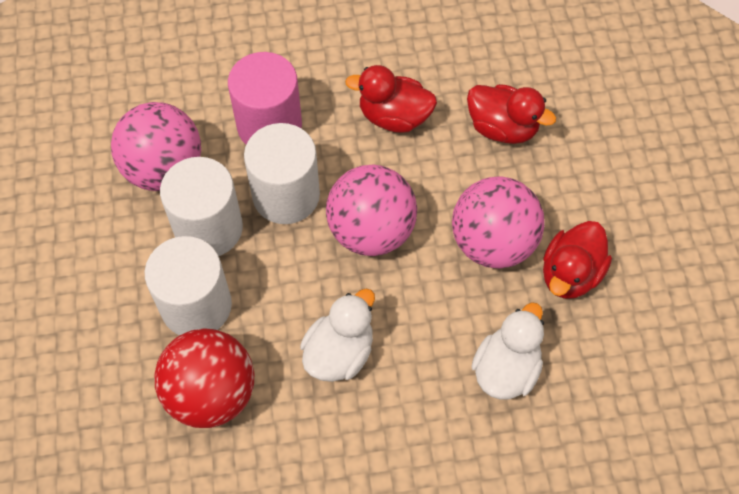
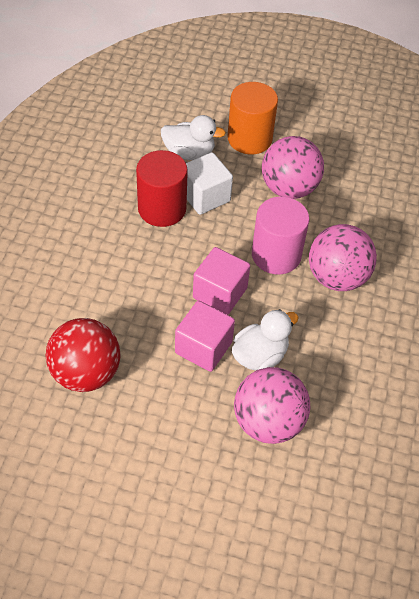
orange cylinder: 0 -> 1
pink cube: 0 -> 2
red cylinder: 0 -> 1
red duck: 3 -> 0
white cube: 0 -> 1
white cylinder: 3 -> 0

